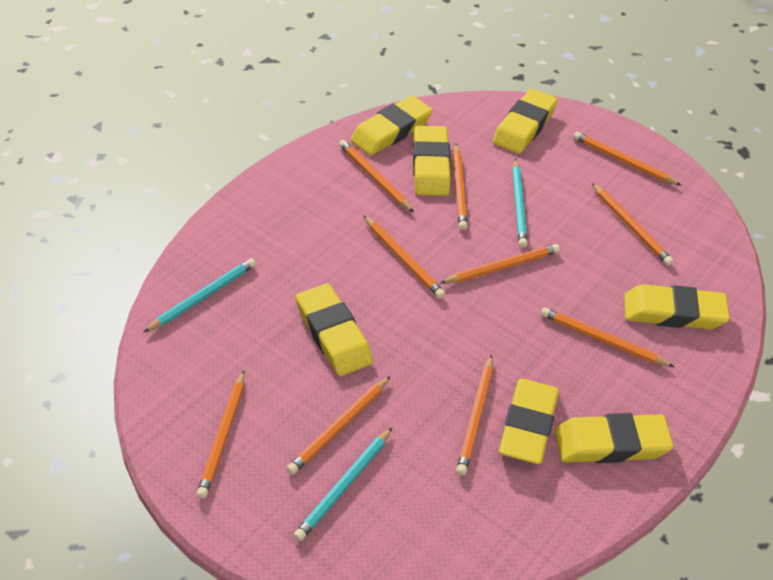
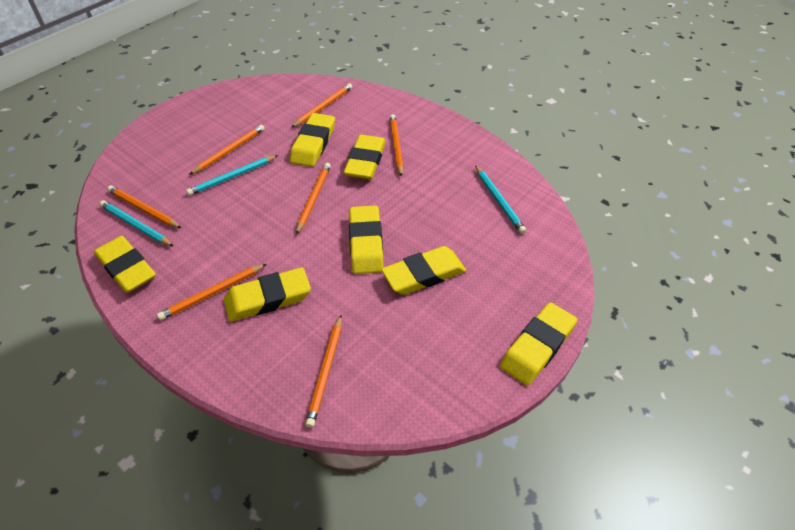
orange pencil: 10 -> 7

